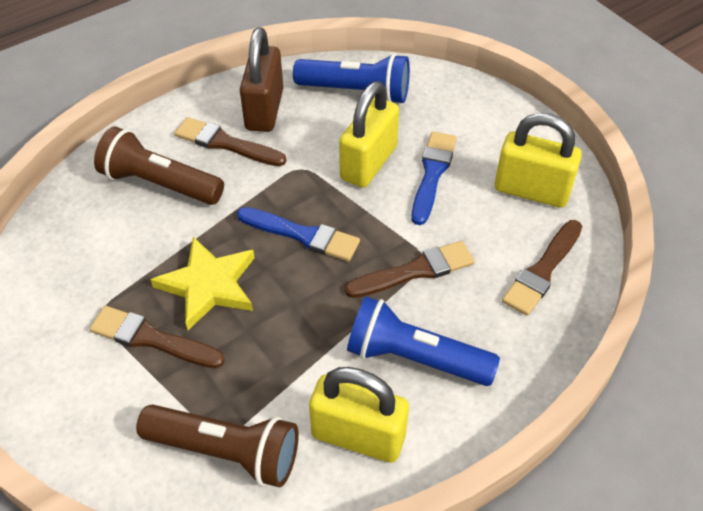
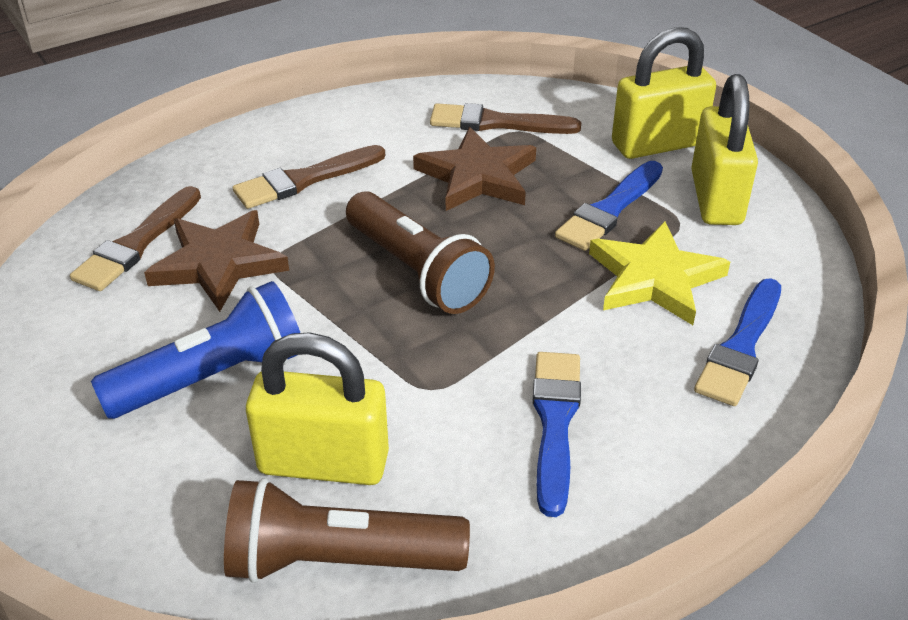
blue brush: 2 -> 3
blue flashlight: 2 -> 1
brown brush: 4 -> 3
brown padlock: 1 -> 0
brown star: 0 -> 2

